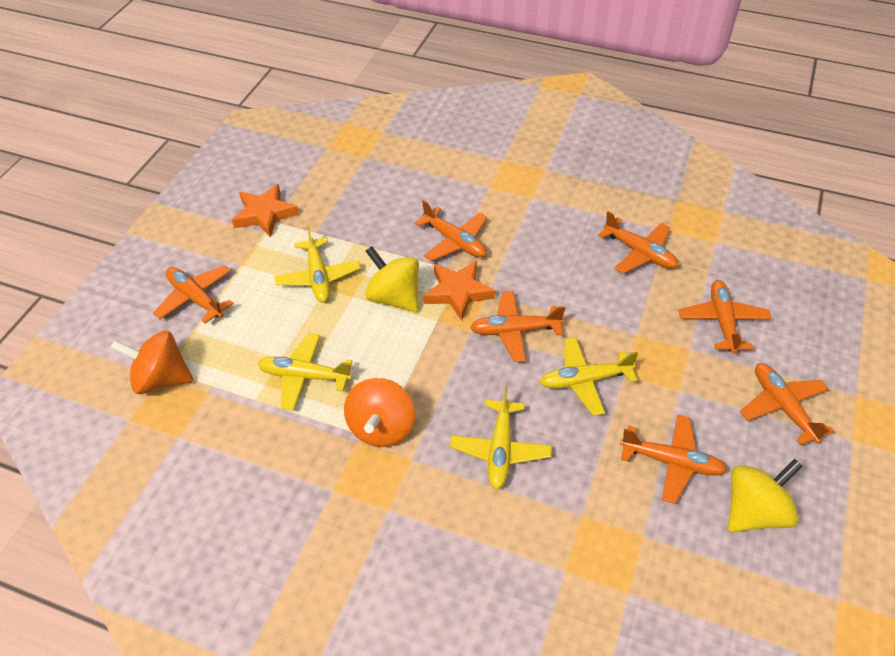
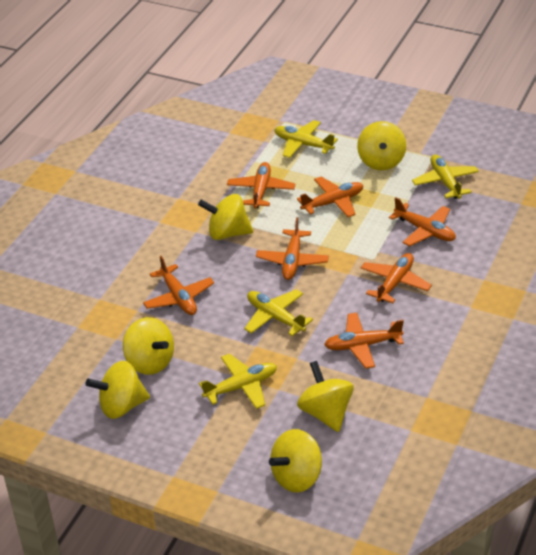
orange spinning top: 2 -> 0
orange star: 2 -> 0
yellow spinning top: 2 -> 6

